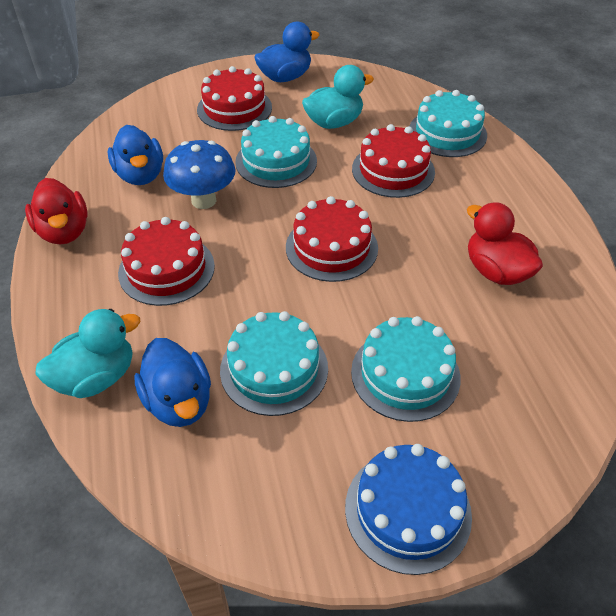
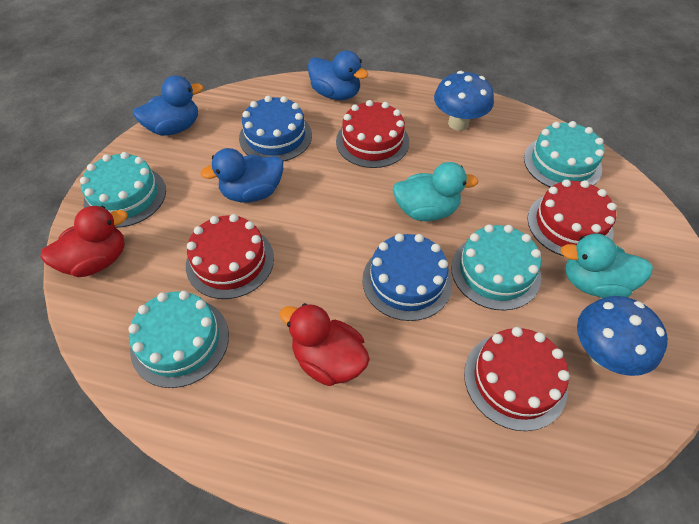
blue cake: 1 -> 2
blue mushroom: 1 -> 2

